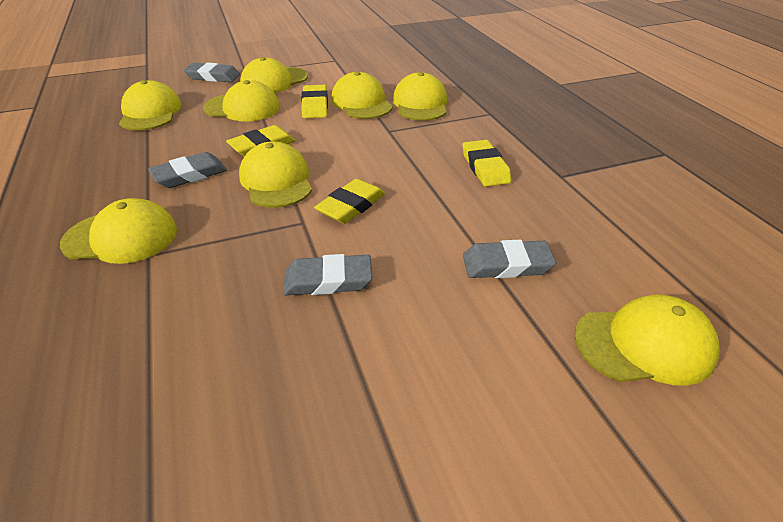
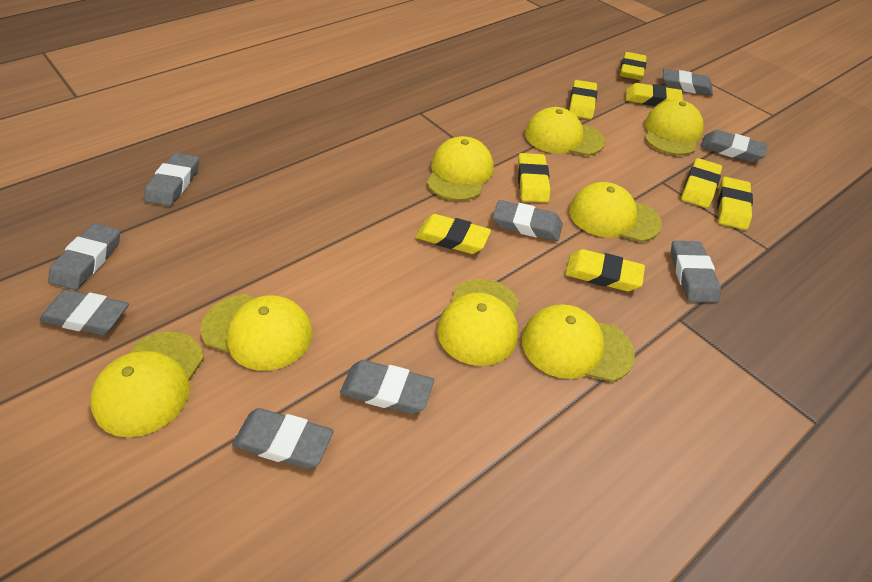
grey eraser: 4 -> 9
yellow eraser: 4 -> 8

